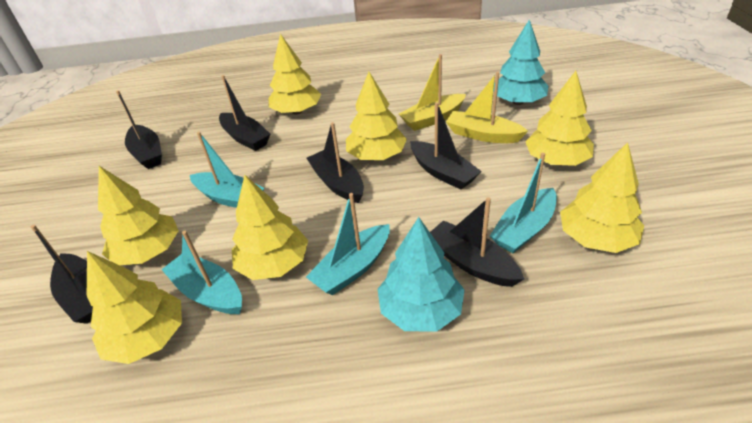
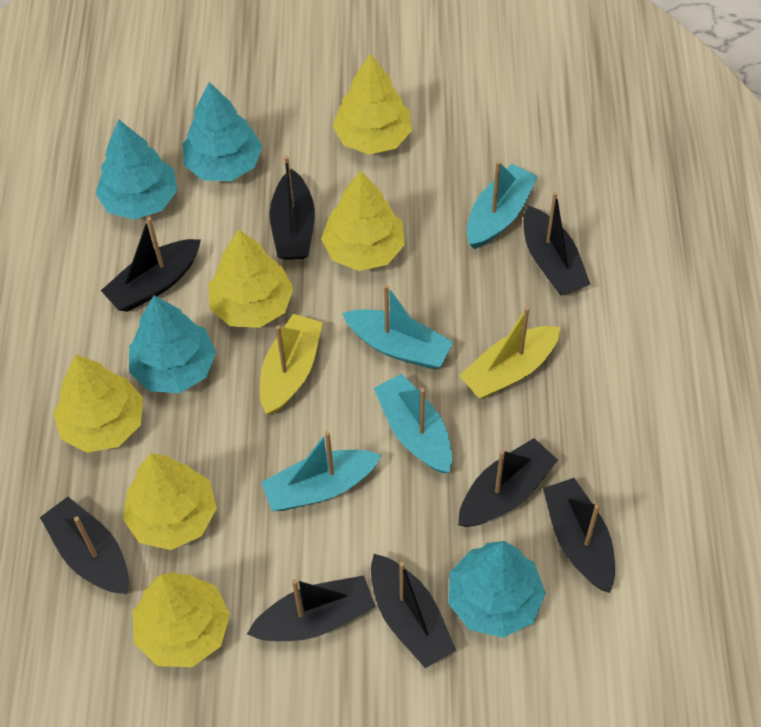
black boat: 6 -> 8
turquoise tree: 2 -> 4
yellow tree: 7 -> 6

